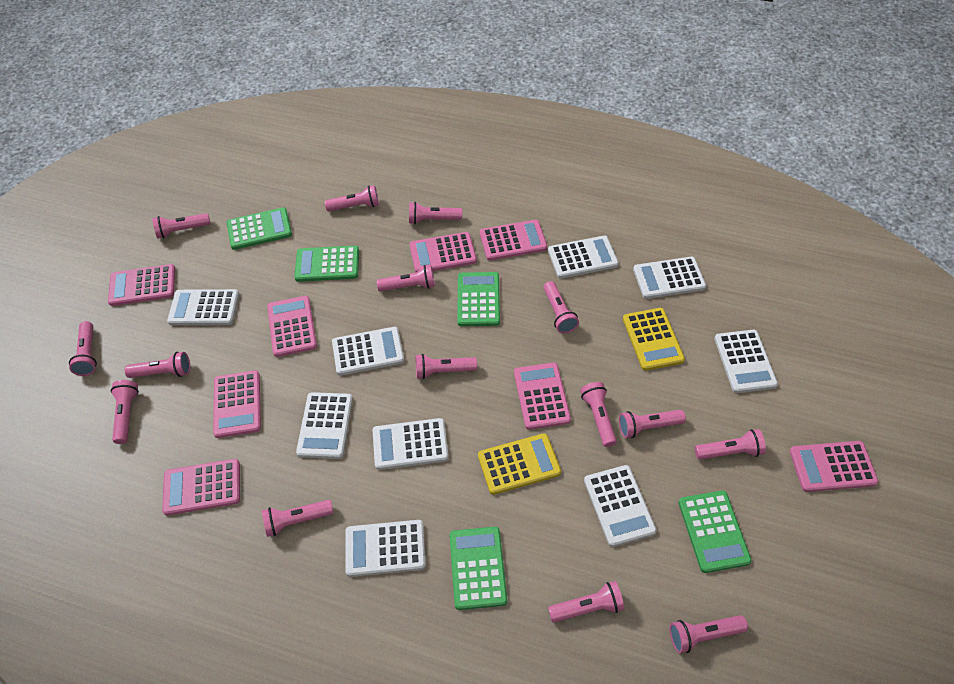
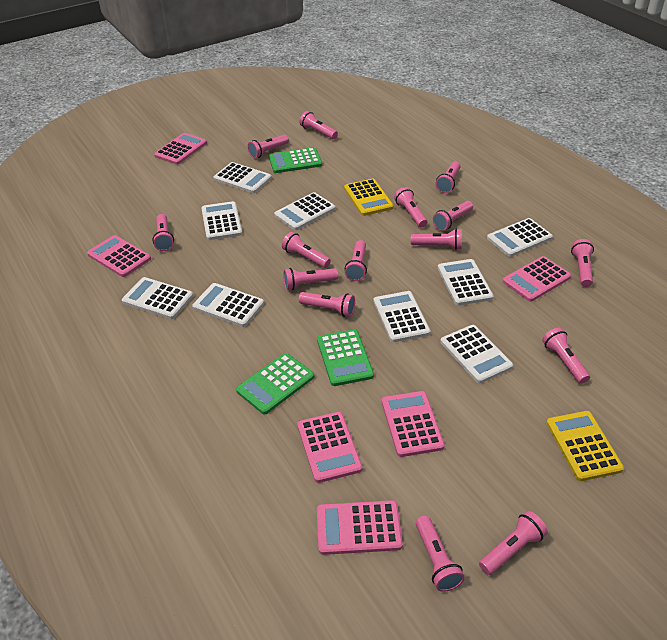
green calculator: 5 -> 3
pink calculator: 8 -> 6

